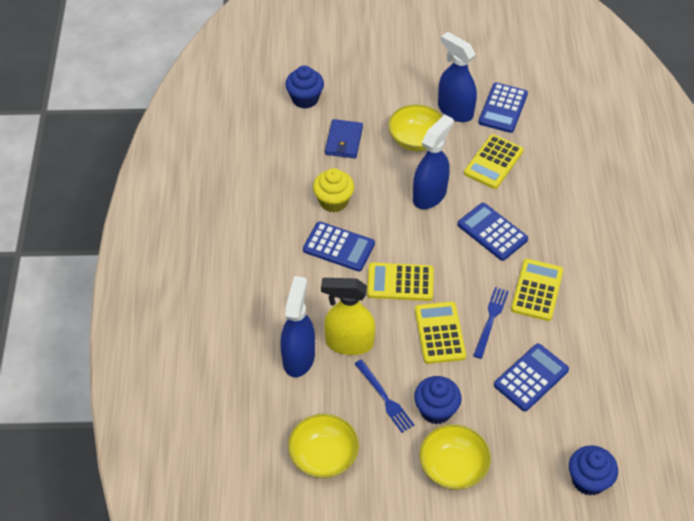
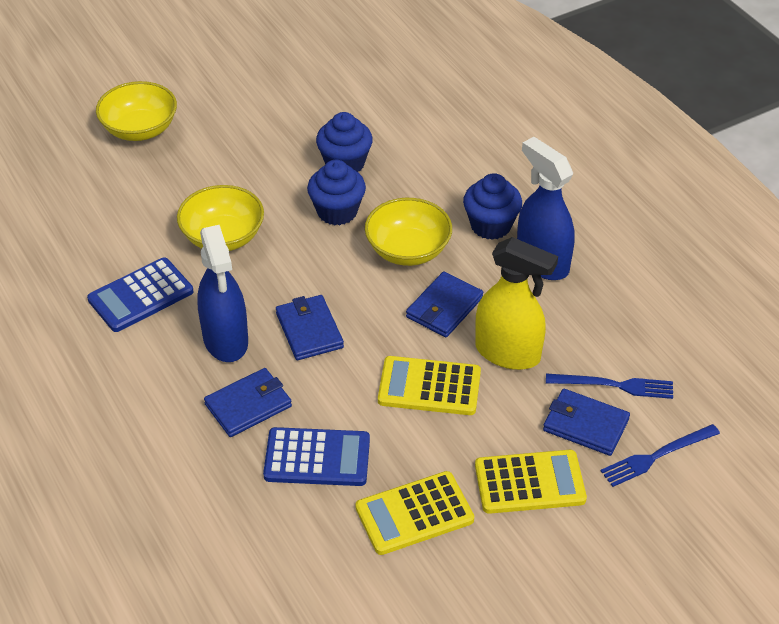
blue calculator: 4 -> 2
blue spray bottle: 3 -> 2
blue wallet: 1 -> 4
yellow calculator: 4 -> 3
yellow cupcake: 1 -> 0

